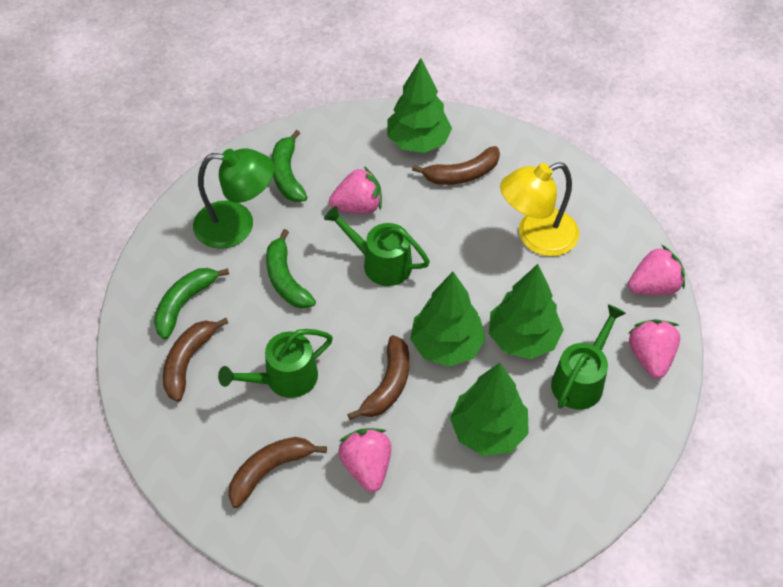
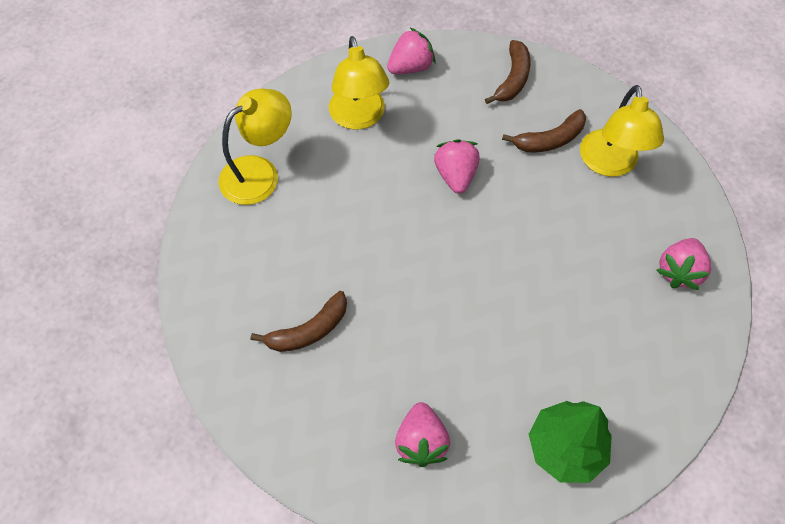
brown banana: 4 -> 3
green banana: 3 -> 0
green lamp: 1 -> 0
green tree: 4 -> 1
green watering can: 3 -> 0
yellow lamp: 1 -> 3

